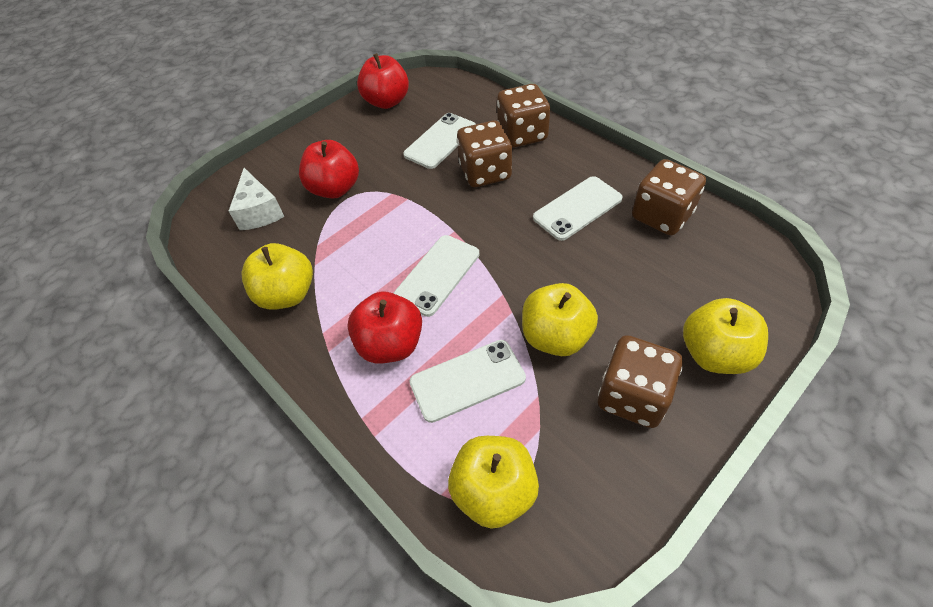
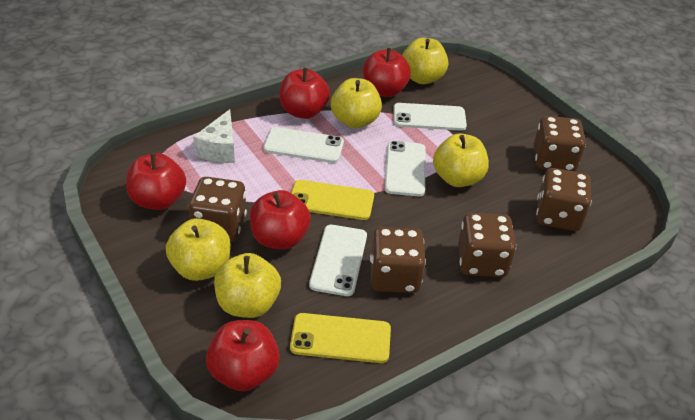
brown dice: 4 -> 5
red apple: 3 -> 5
yellow apple: 4 -> 5
yellow phone: 0 -> 2

